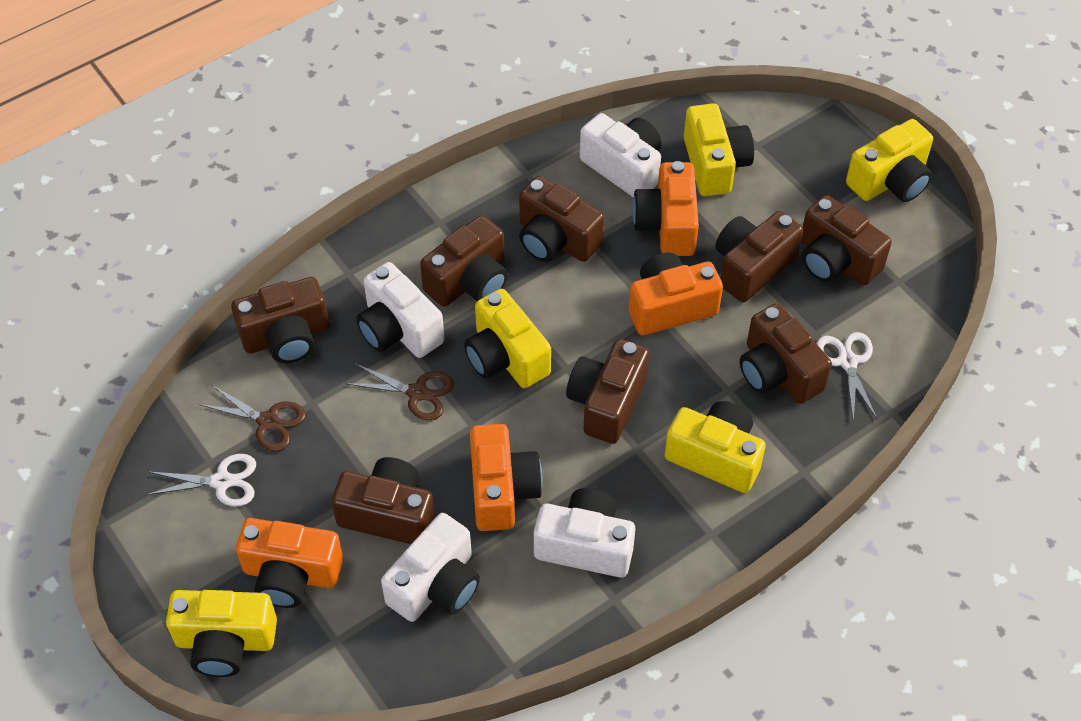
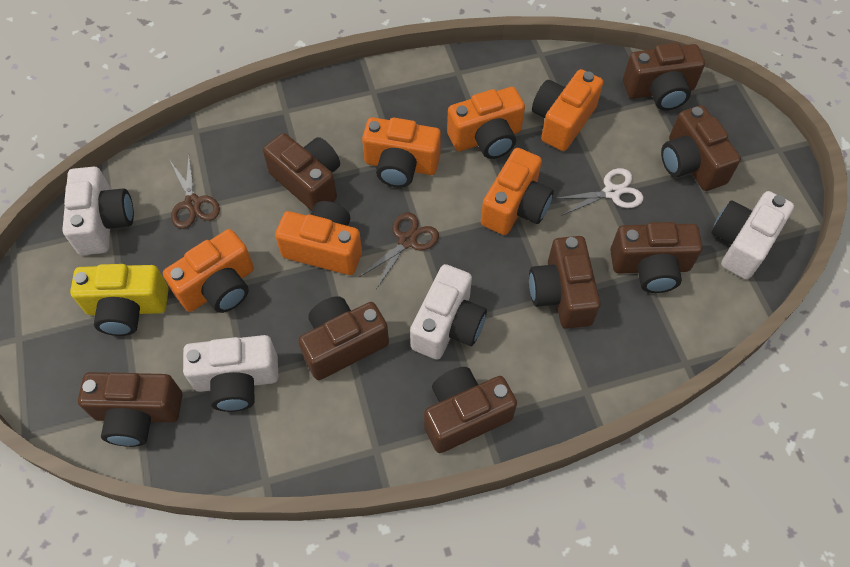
orange camera: 4 -> 6
white scissors: 2 -> 1
yellow camera: 5 -> 1

